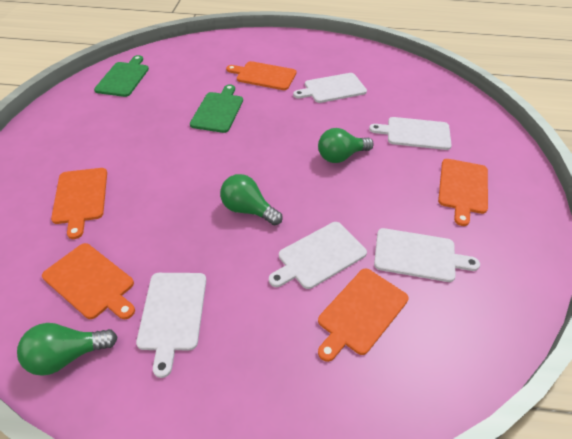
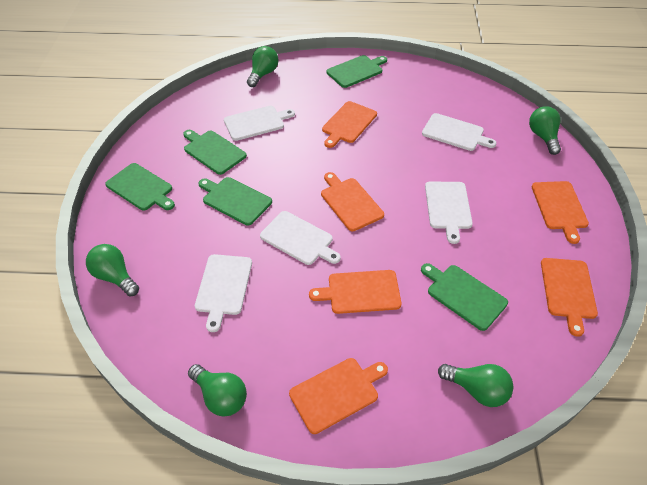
green cutting board: 2 -> 5
green light bulb: 3 -> 5
orange cutting board: 5 -> 6

